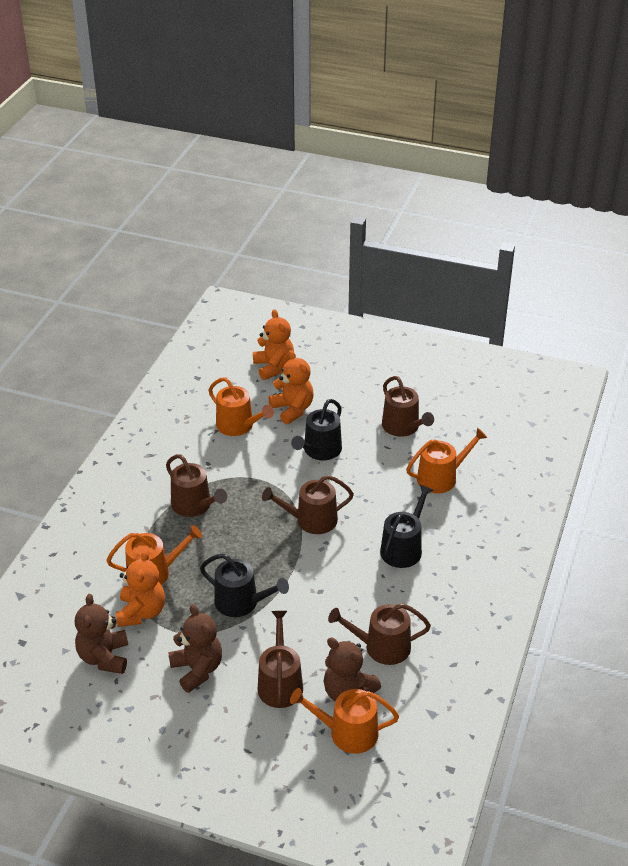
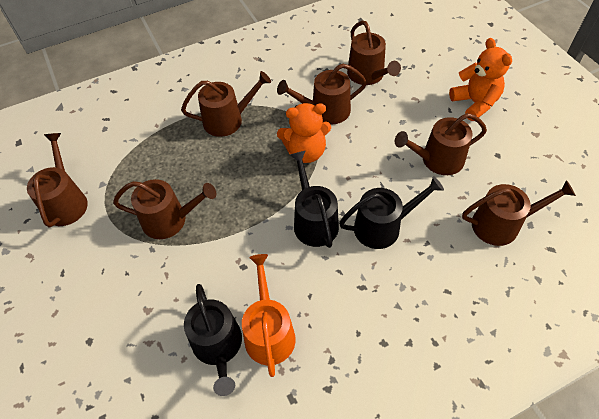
brown teddy bear: 3 -> 0
brown watering can: 5 -> 7
orange teddy bear: 3 -> 2
orange watering can: 4 -> 1

